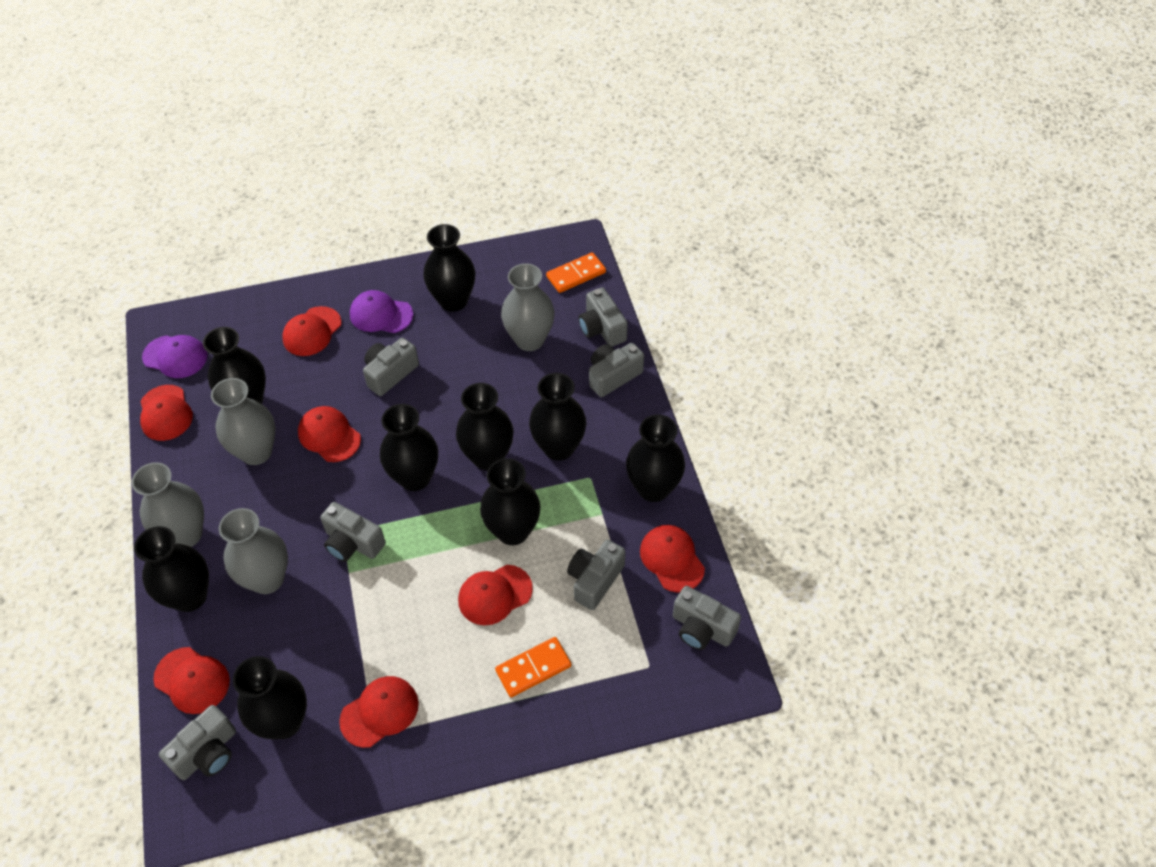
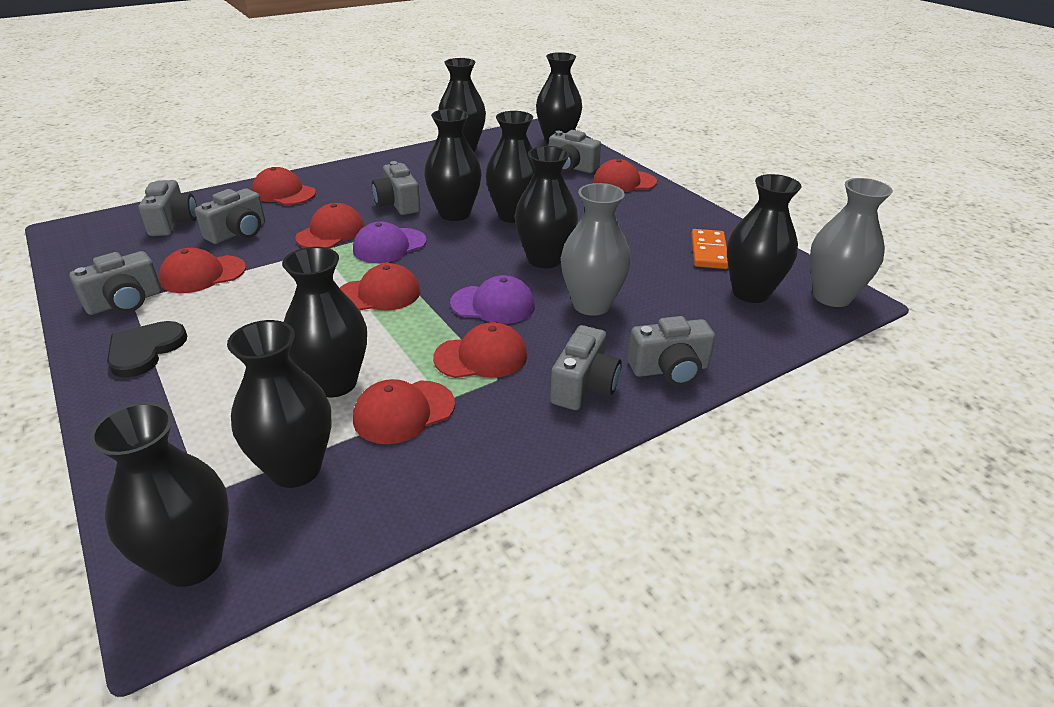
black heart: 0 -> 1
grey vase: 4 -> 2
orange domino: 2 -> 1

